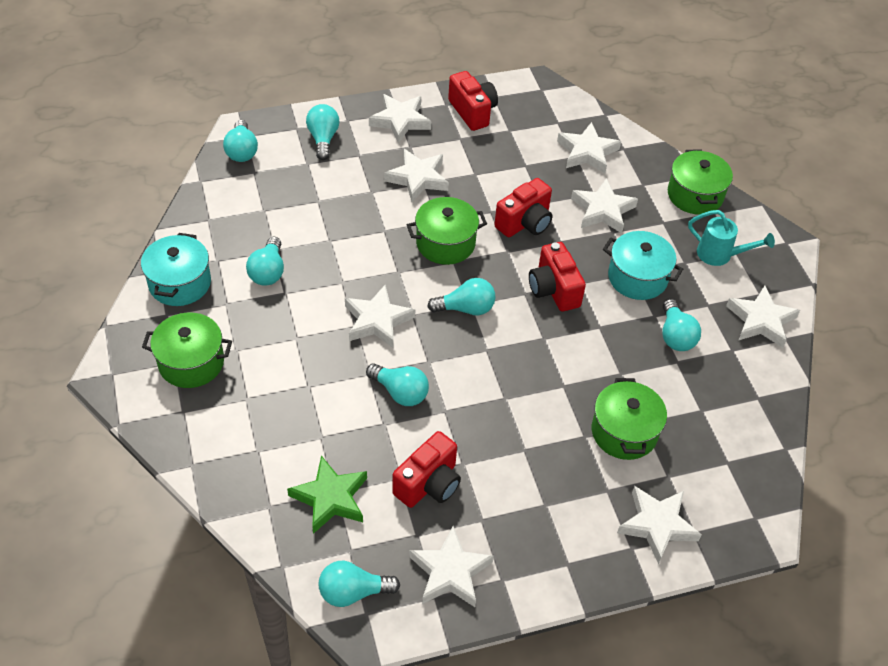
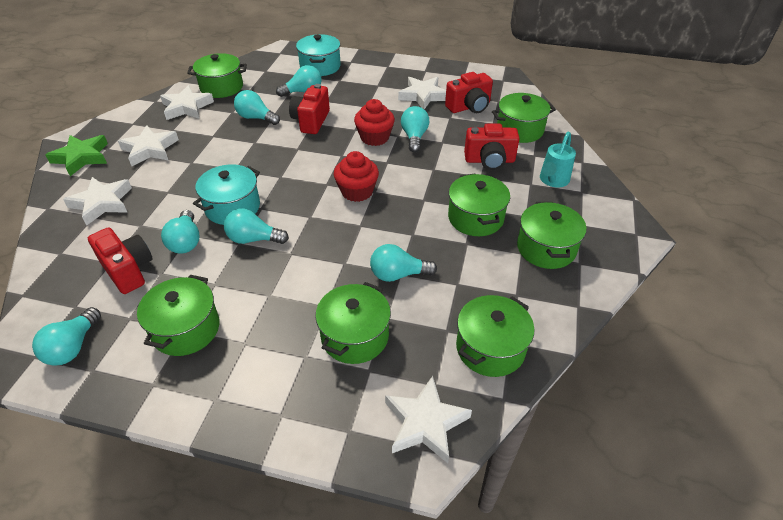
green pot: 4 -> 7
red cupcake: 0 -> 2
white star: 8 -> 5

